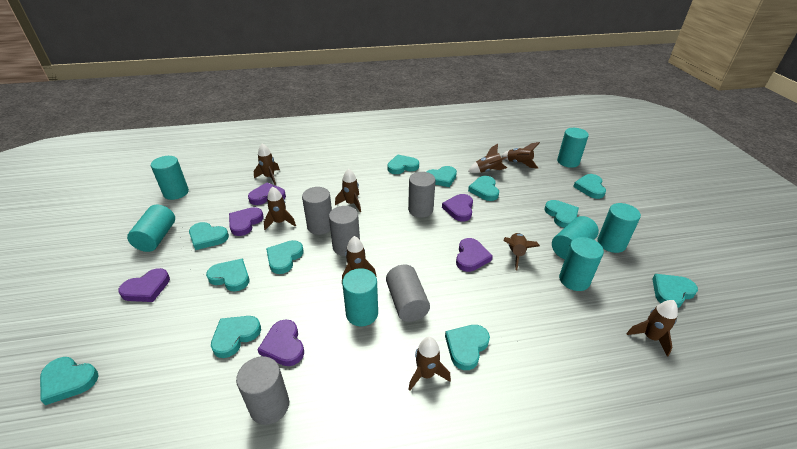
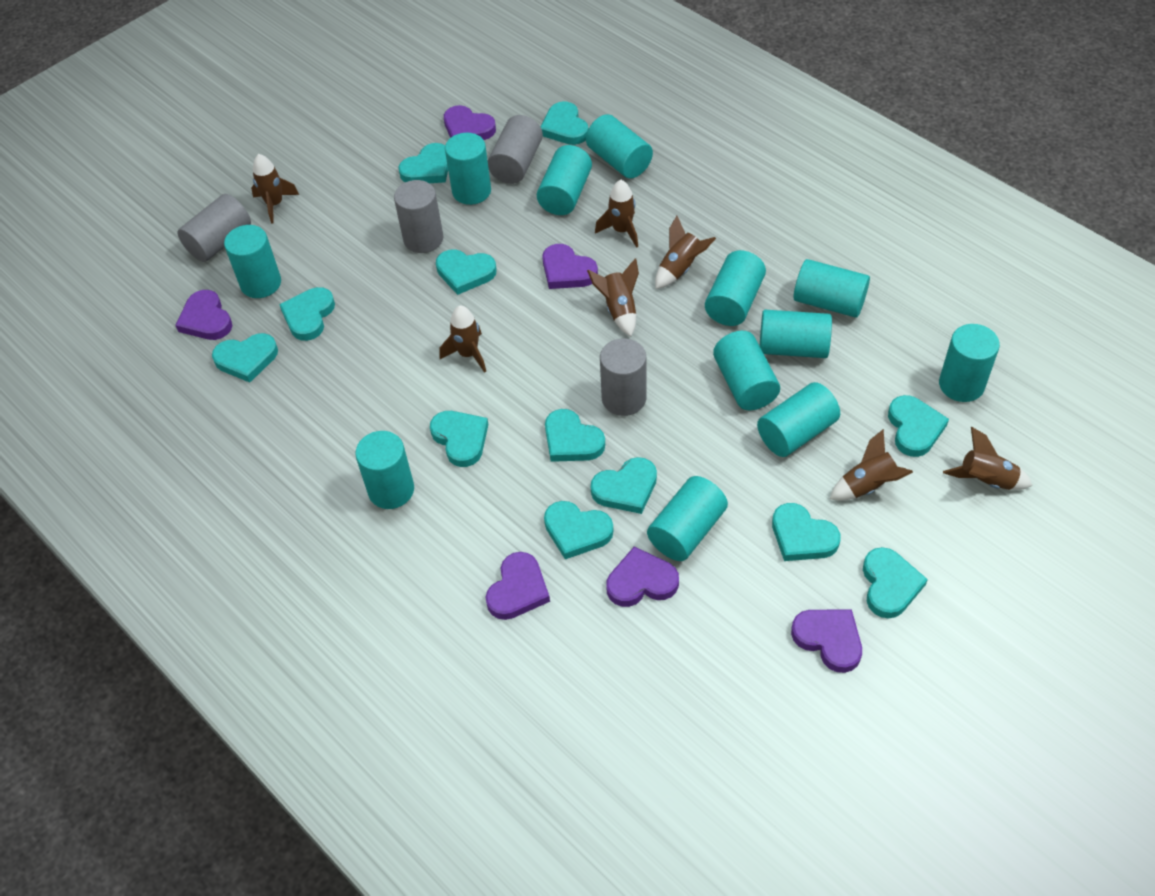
brown rocket: 9 -> 7
grey cylinder: 5 -> 4
turquoise cylinder: 7 -> 12

